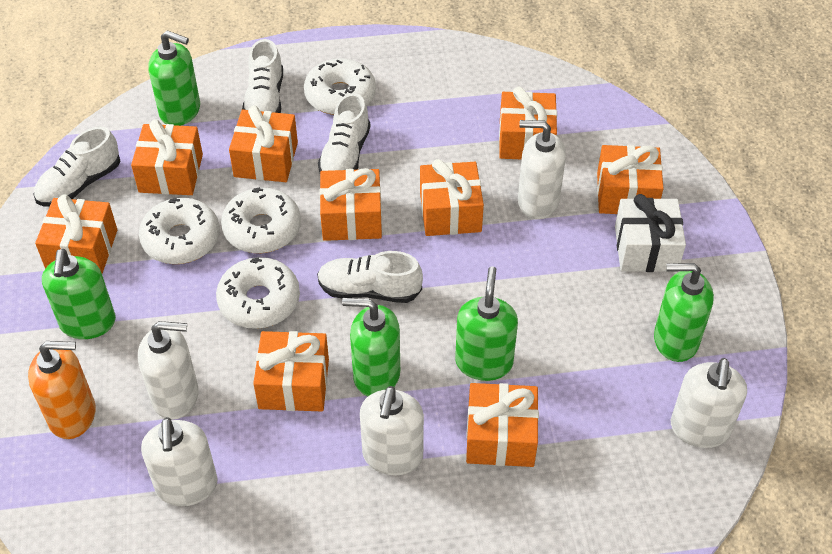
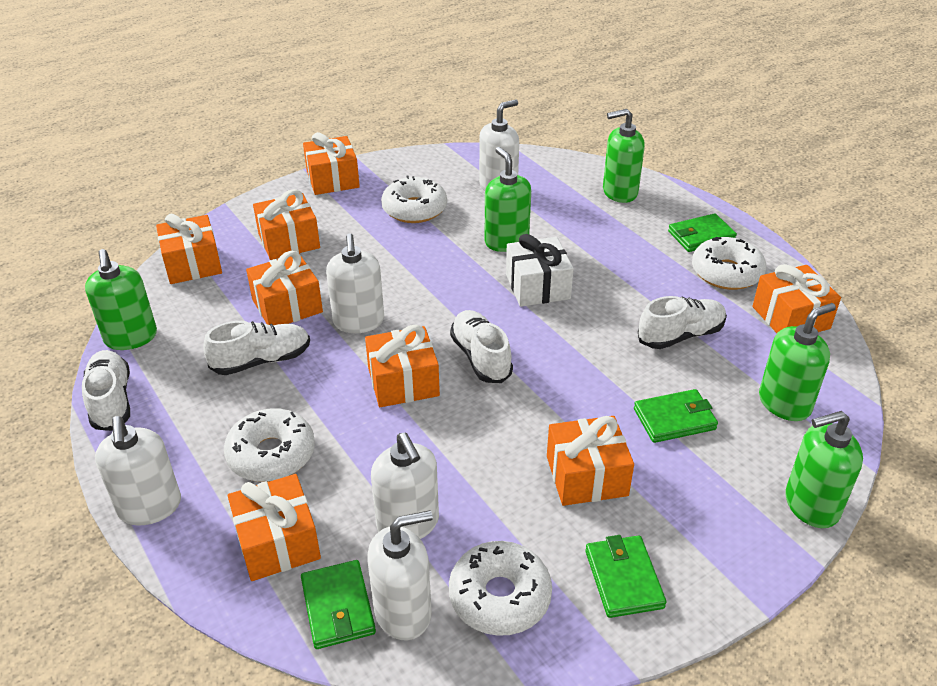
green wallet: 0 -> 4
orange gift: 9 -> 8
orange soap dispenser: 1 -> 0

